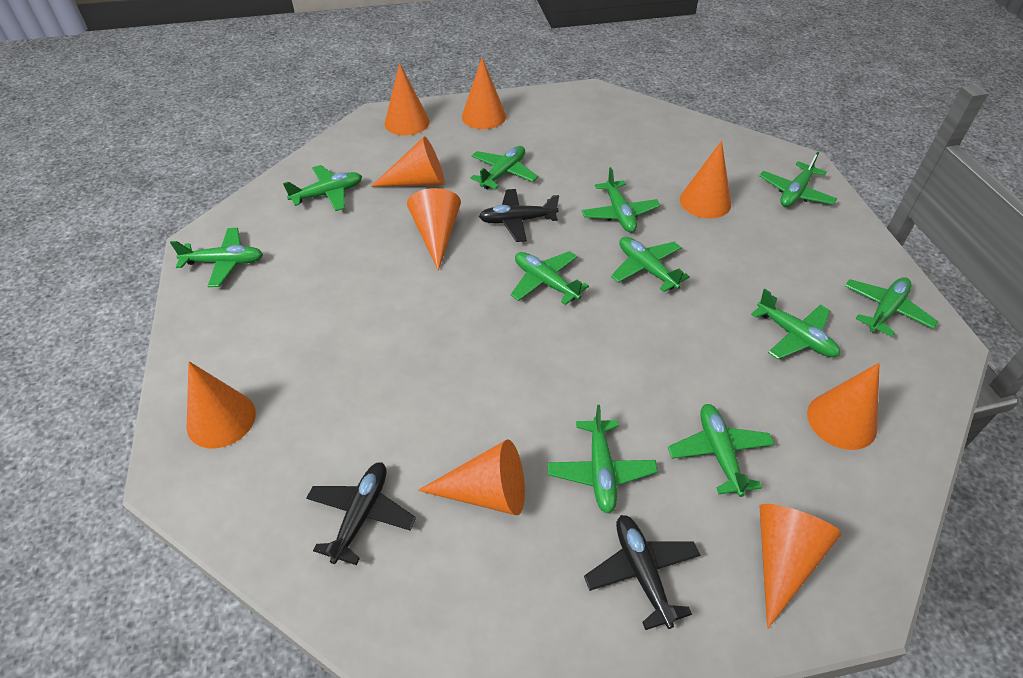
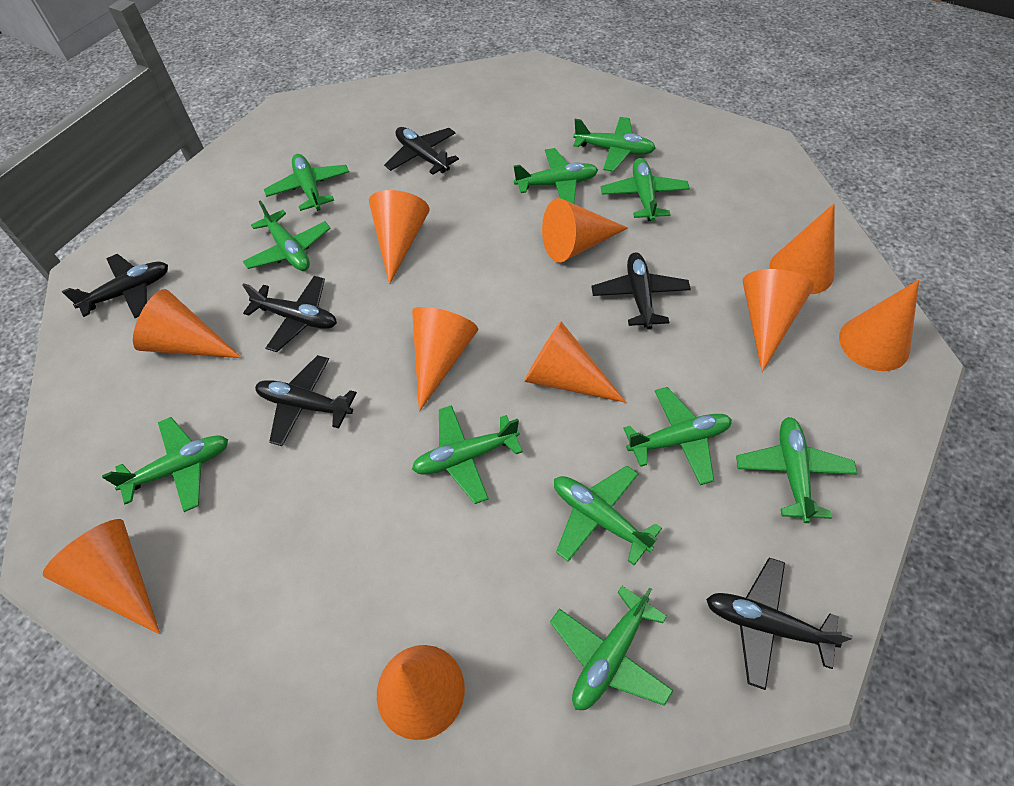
black plane: 3 -> 6
orange cone: 9 -> 10

